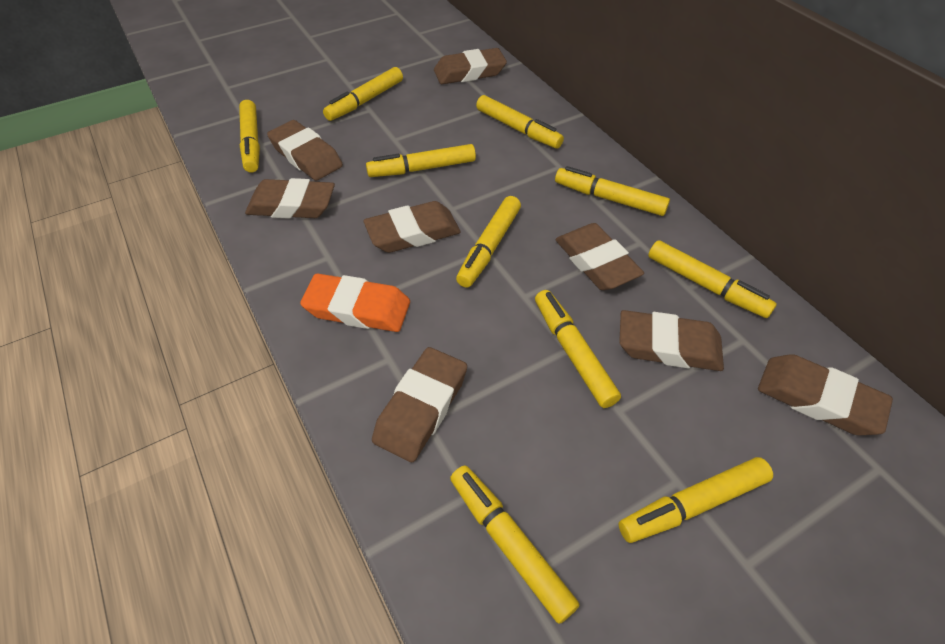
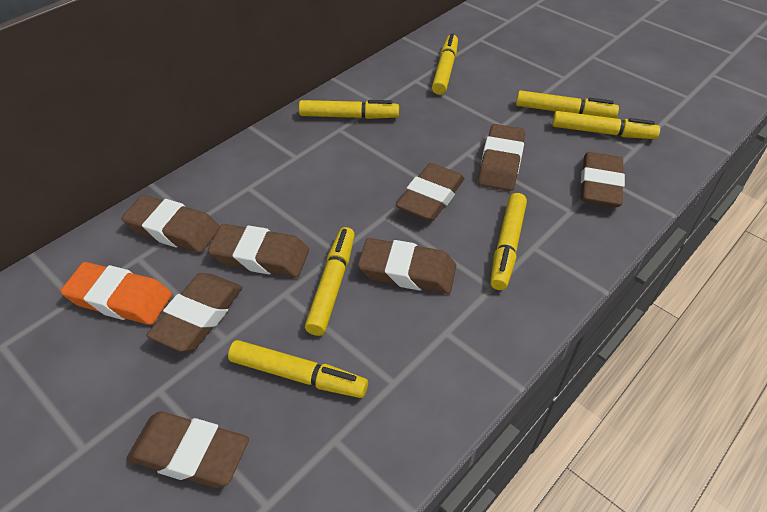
yellow marker: 10 -> 7

